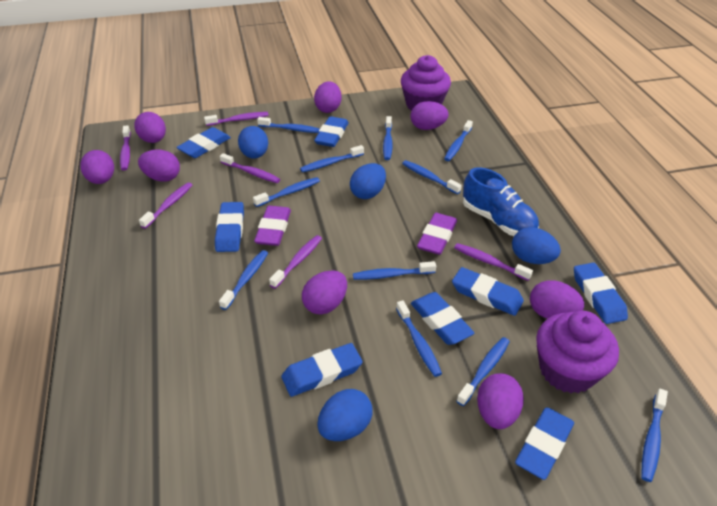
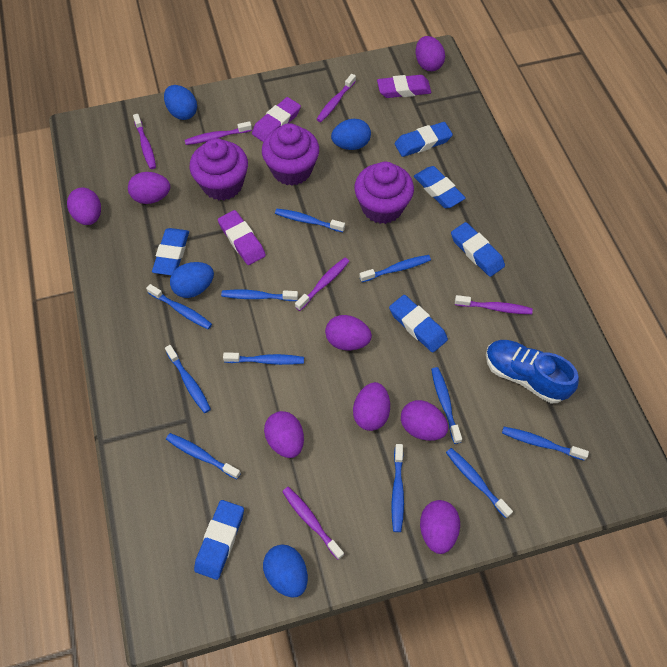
blue eraser: 8 -> 6
purple cupcake: 2 -> 3
purple eraser: 2 -> 3

